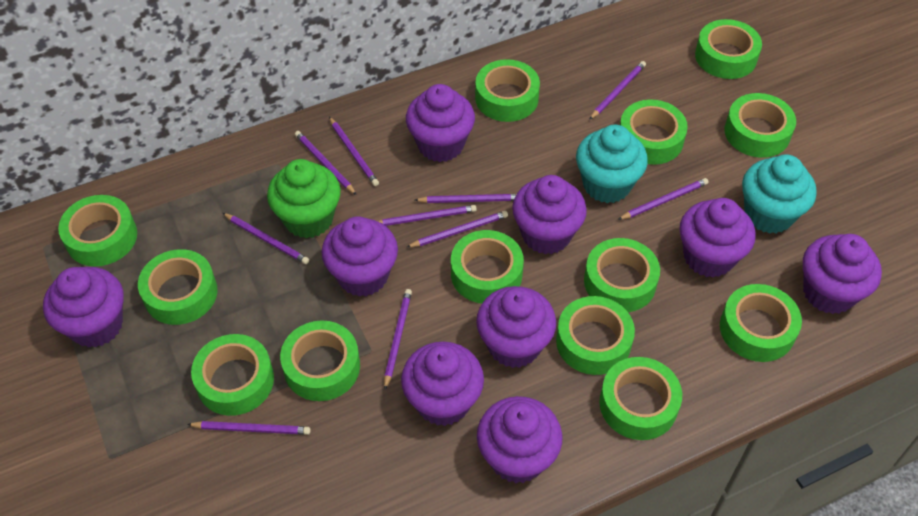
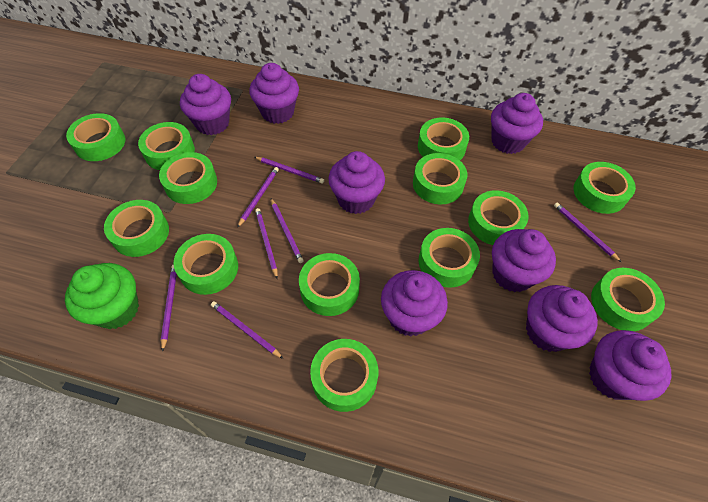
purple cupcake: 9 -> 8
purple pencil: 10 -> 7
turquoise cupcake: 2 -> 0

